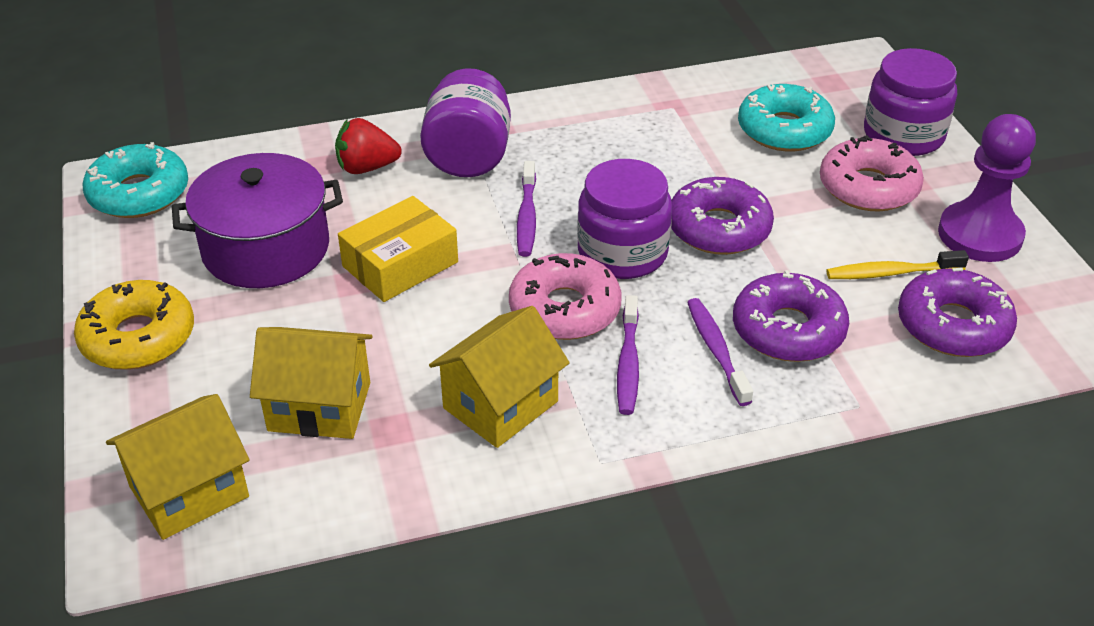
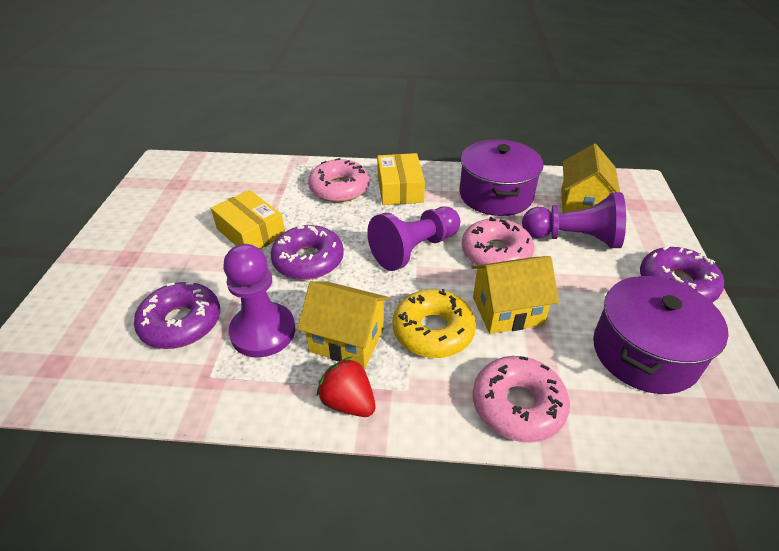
pink donut: 2 -> 3
purple jar: 3 -> 0
purple pawn: 1 -> 3
purple pot: 1 -> 2
purple toothbrush: 3 -> 0
turquoise donut: 2 -> 0
yellow box: 1 -> 2
yellow toothbrush: 1 -> 0

